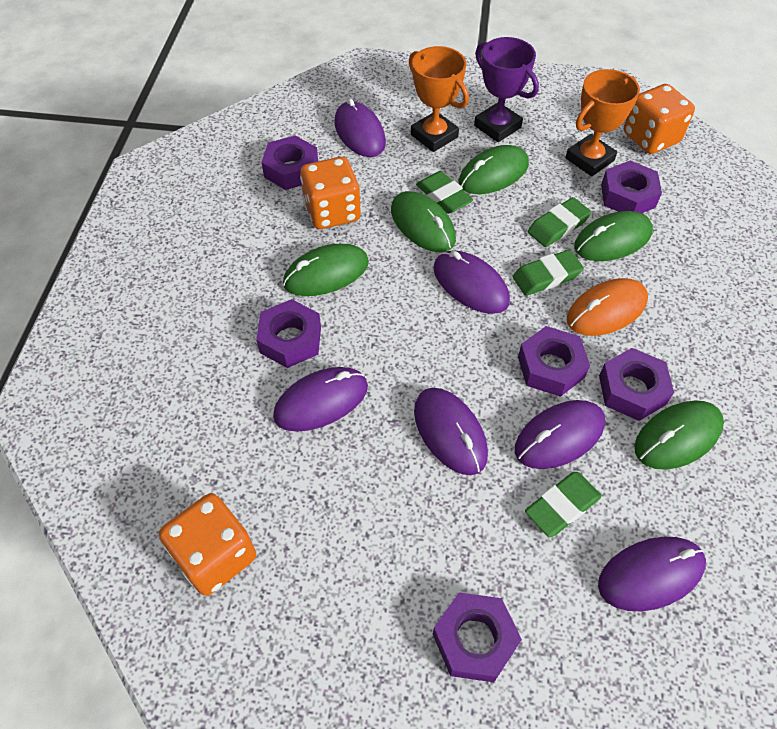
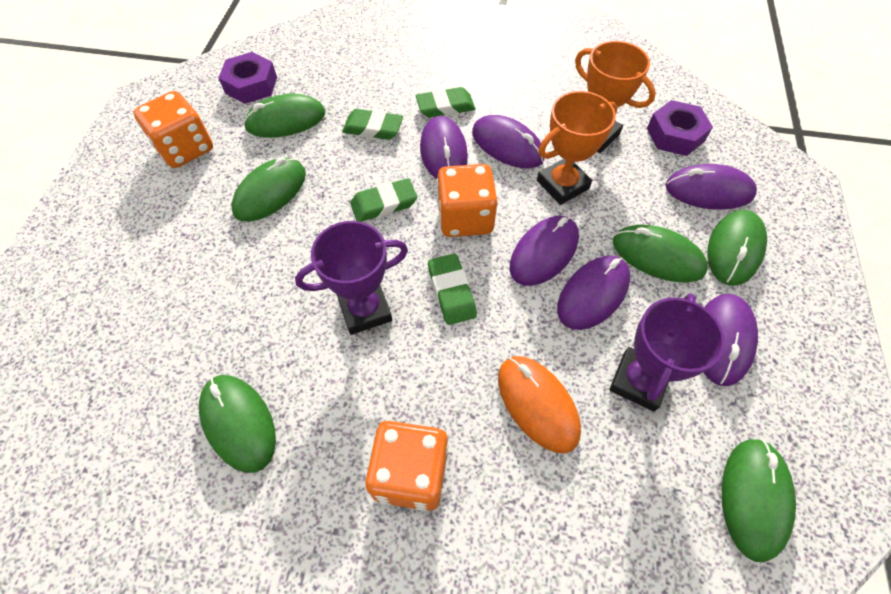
green mouse: 5 -> 6
purple nut: 6 -> 2
purple trophy: 1 -> 2

